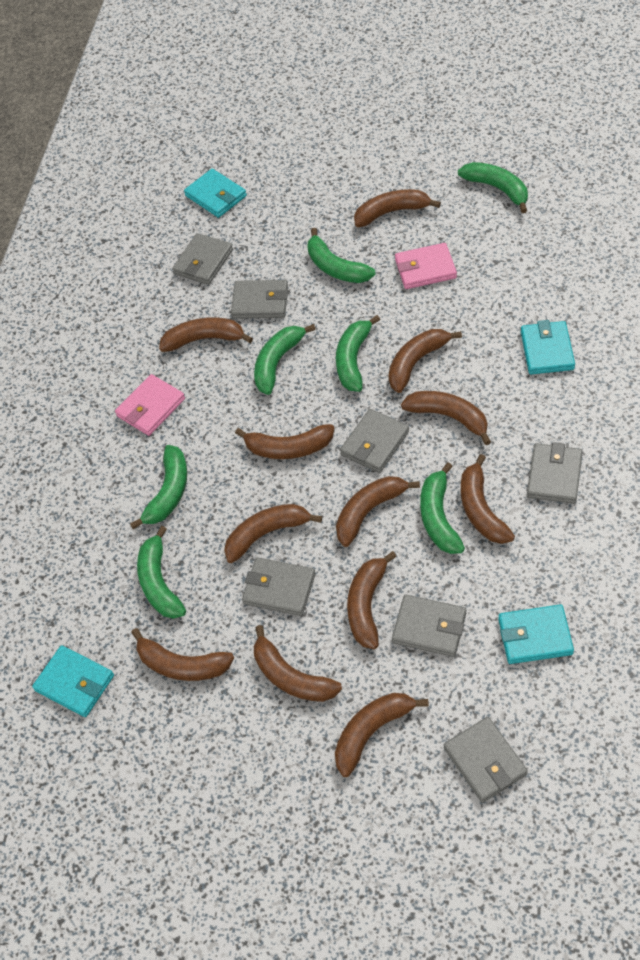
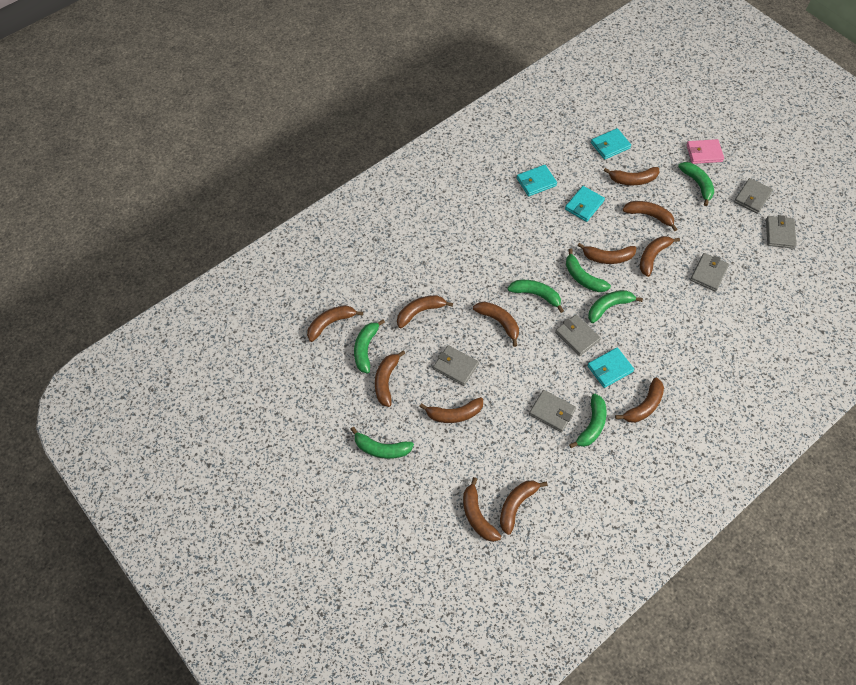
grey wallet: 7 -> 6
pink wallet: 2 -> 1

